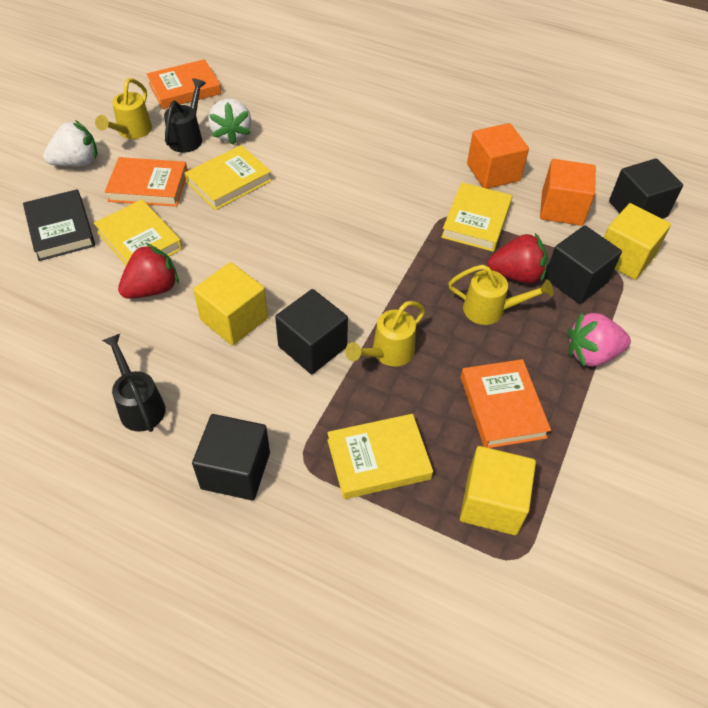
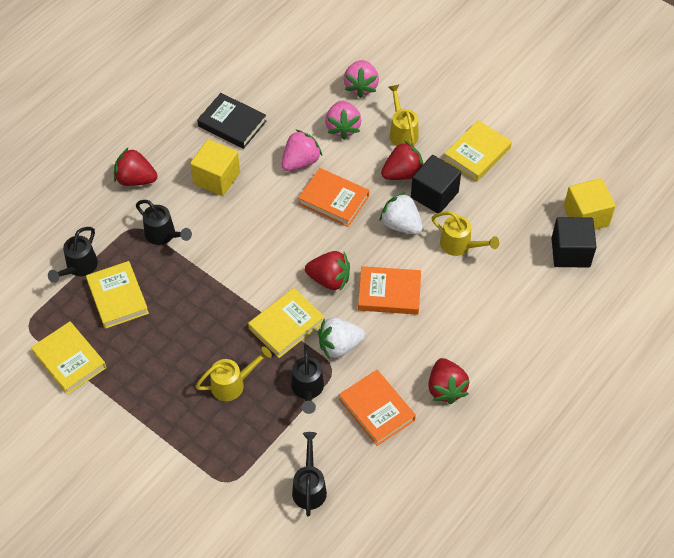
black cube: 4 -> 2
black watering can: 2 -> 4
orange cube: 2 -> 0
pink strawberry: 1 -> 3
red strawberry: 2 -> 4
yellow cube: 3 -> 2

